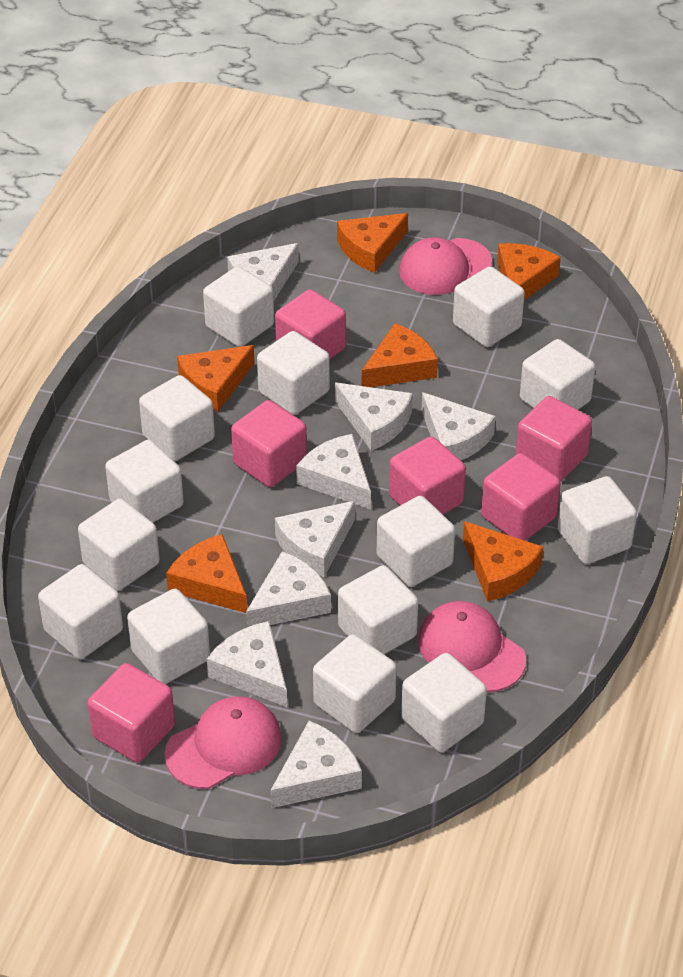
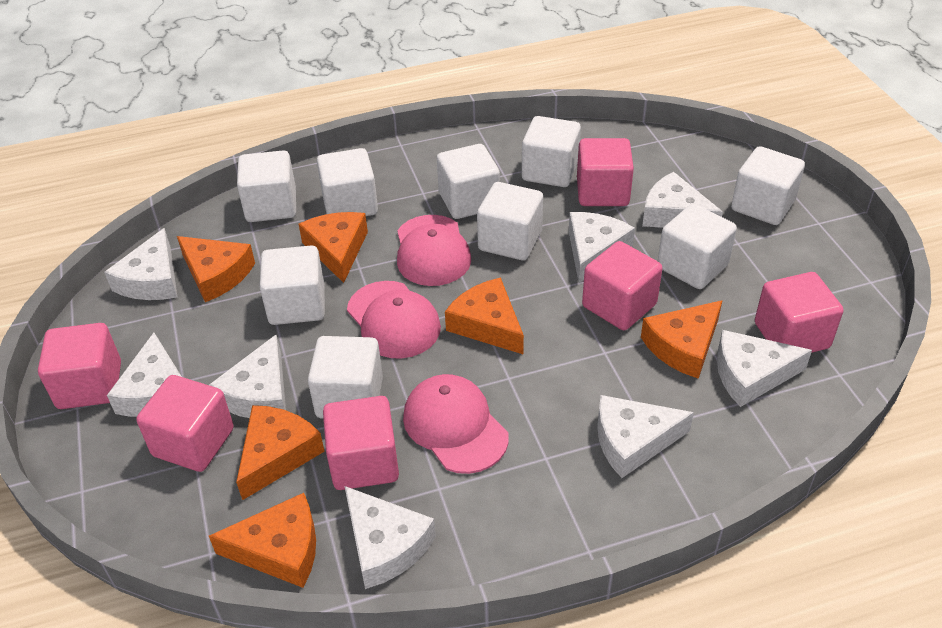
white cube: 14 -> 9

